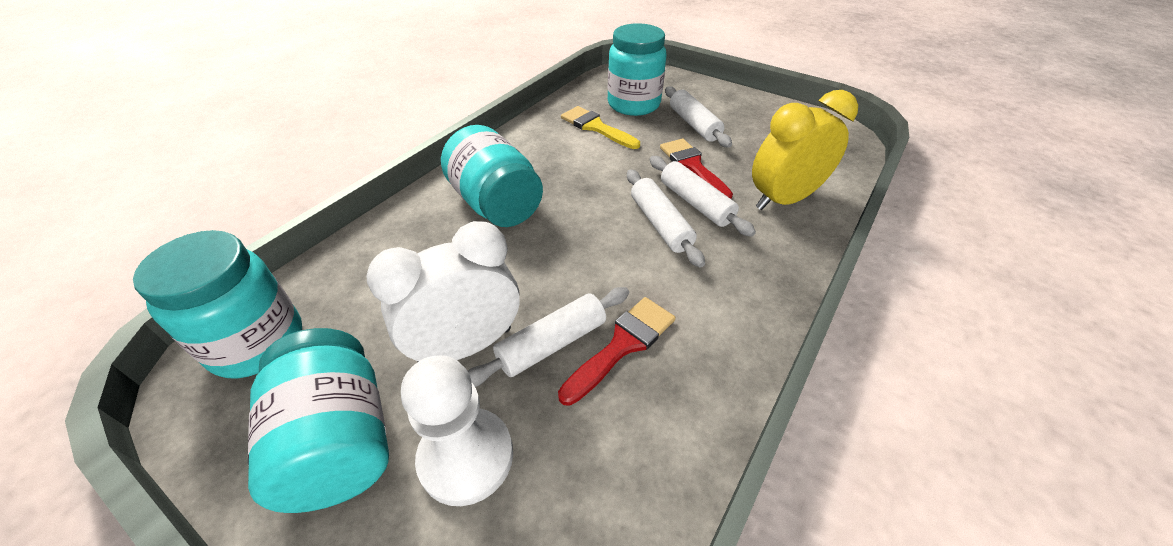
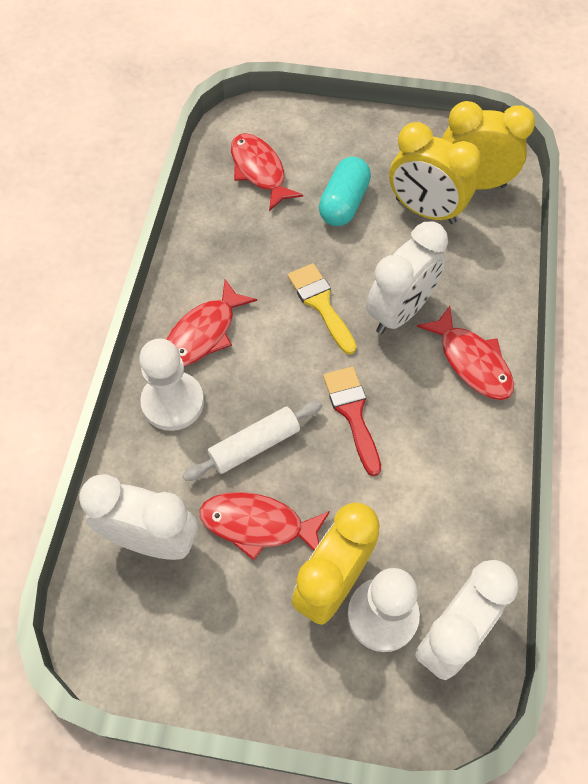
red brush: 2 -> 1
red fish: 0 -> 4
turquoise capsule: 0 -> 1
turquoise jar: 4 -> 0
white clock: 1 -> 3
white pawn: 1 -> 2
white rolling pin: 4 -> 1
yellow clock: 1 -> 3

